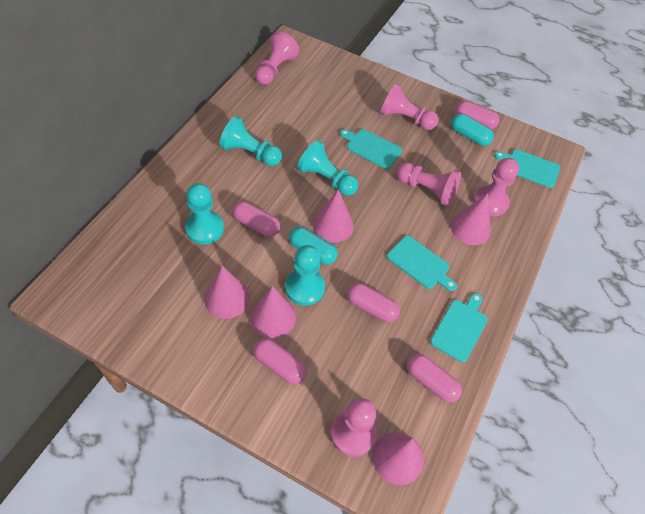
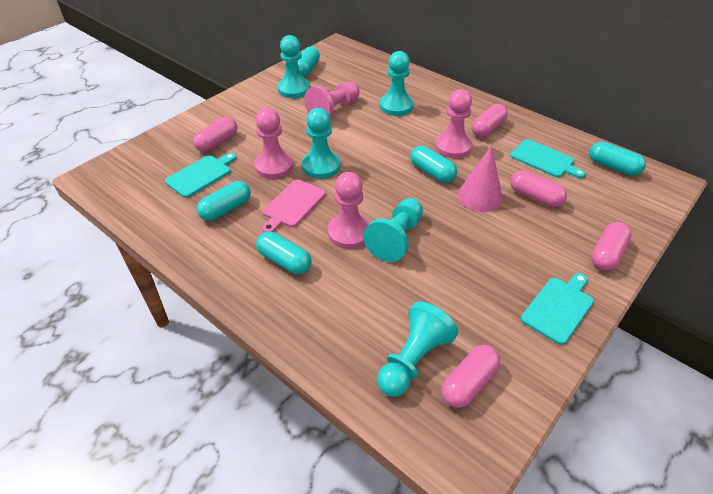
pink cone: 5 -> 1
pink cutting board: 0 -> 1
pink pawn: 5 -> 4
turquoise capsule: 2 -> 5
turquoise cutting board: 4 -> 3
turquoise pawn: 4 -> 5

